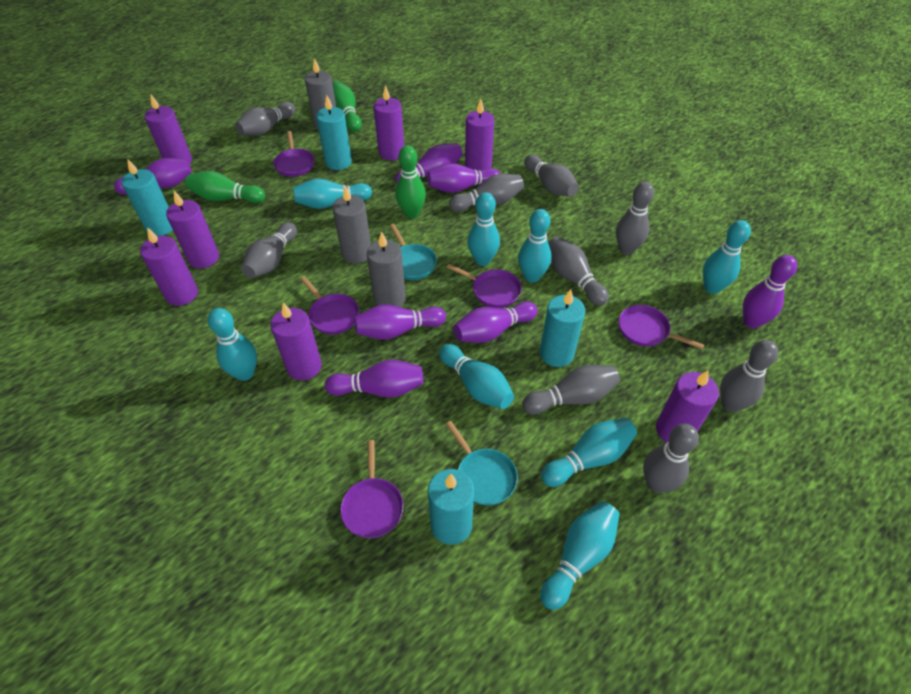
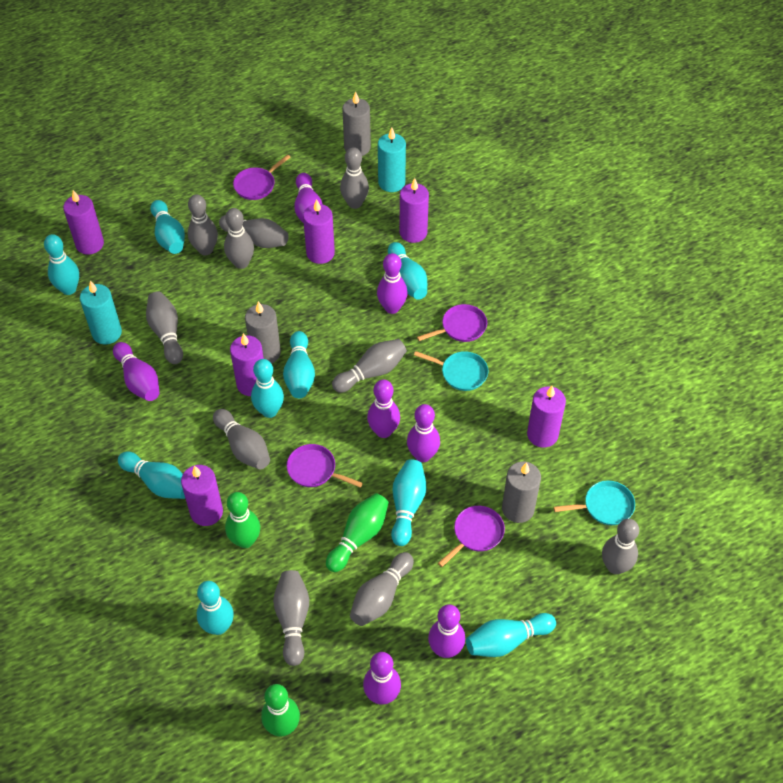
grey bowling pin: 9 -> 10
purple candle: 7 -> 6
purple pan: 5 -> 4
turquoise bowling pin: 8 -> 9
turquoise candle: 4 -> 2

